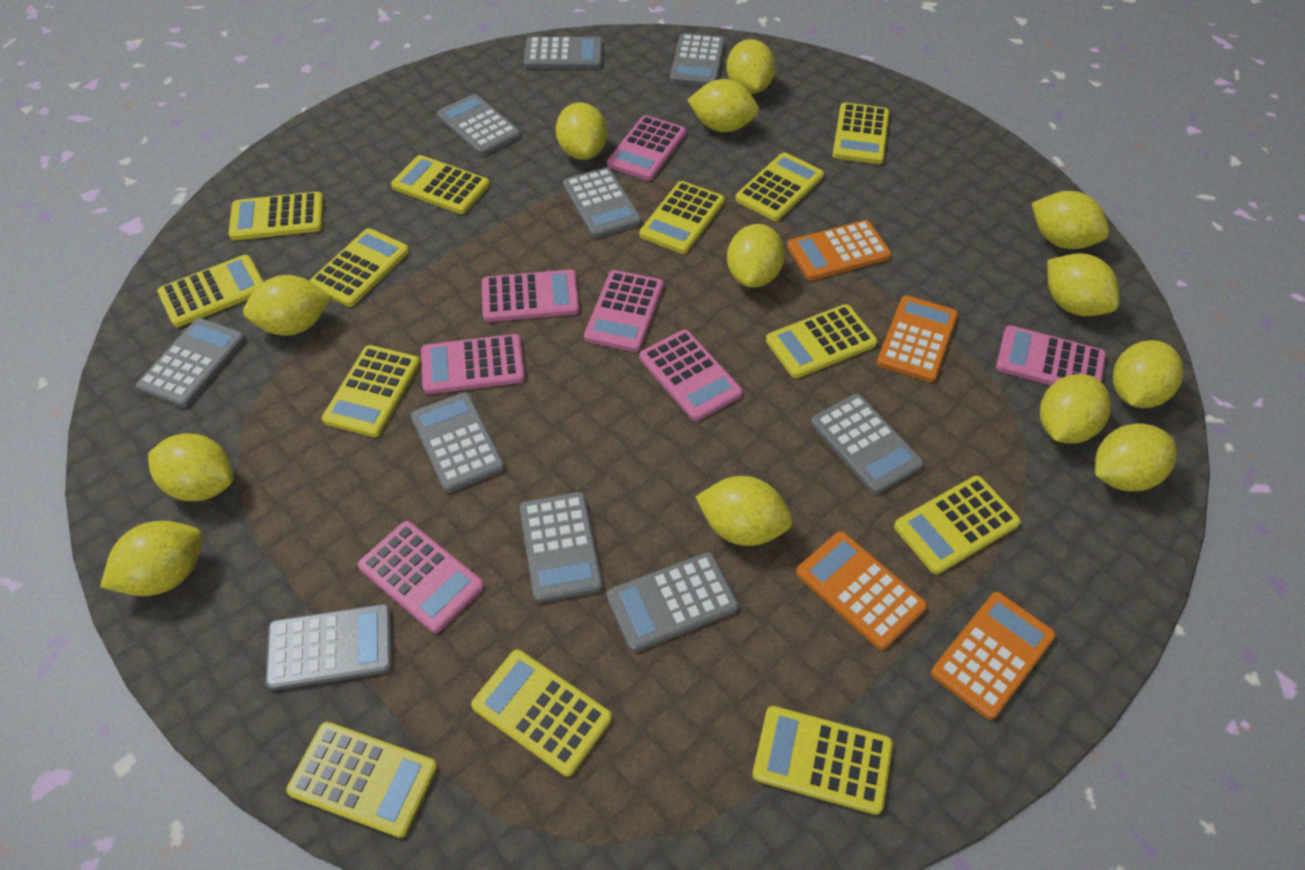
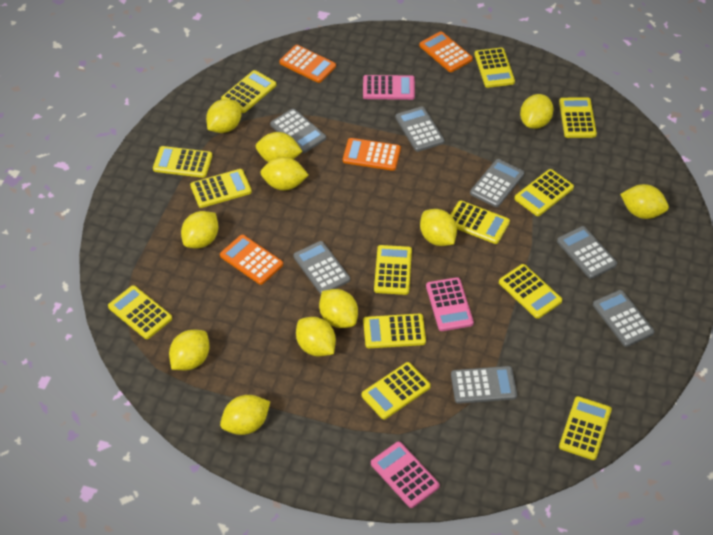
grey calculator: 10 -> 7
pink calculator: 7 -> 3
yellow lemon: 13 -> 11

